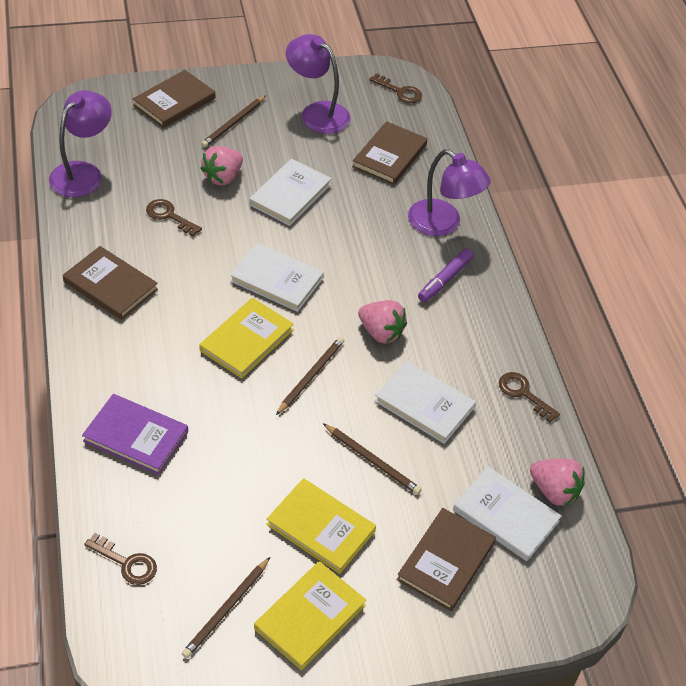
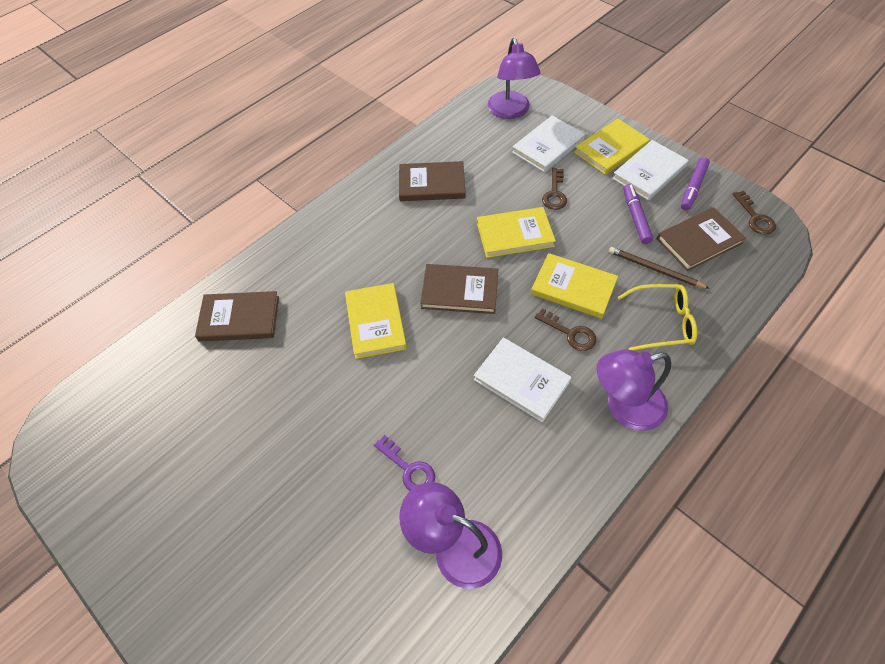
brown key: 4 -> 3
brown pencil: 4 -> 1
pink strawberry: 3 -> 0
purple book: 1 -> 0
purple key: 0 -> 1
purple marker: 1 -> 2
white book: 4 -> 3
yellow book: 3 -> 4
yellow glasses: 0 -> 1

